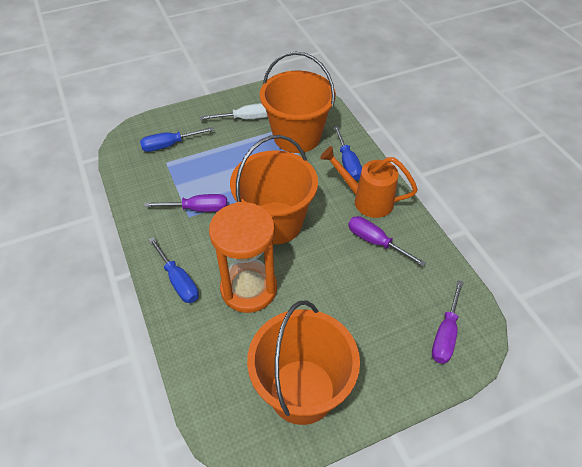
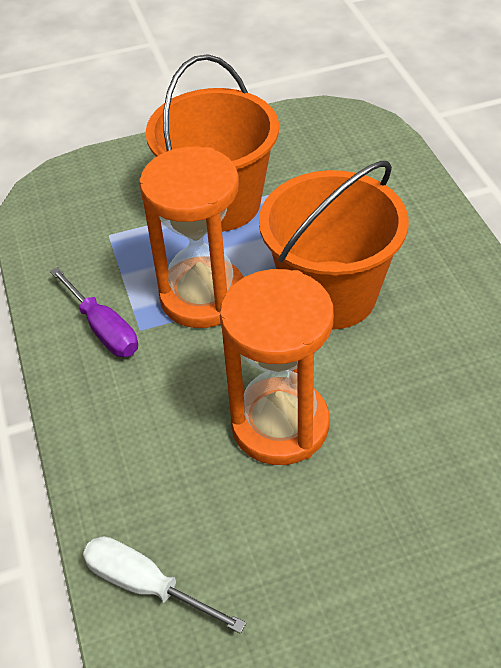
blue screwdriver: 3 -> 0
orange bucket: 3 -> 2
orange hourglass: 1 -> 2
orange watering can: 1 -> 0
purple screwdriver: 3 -> 1

